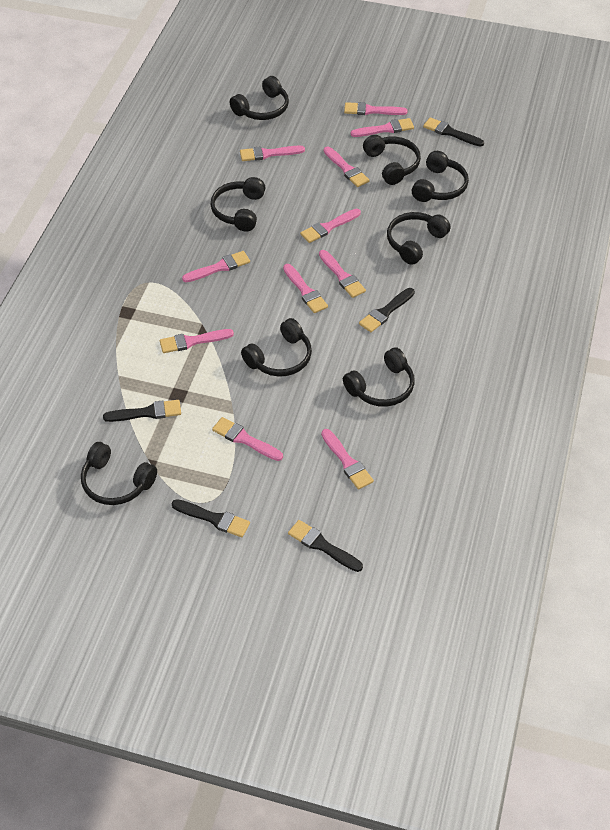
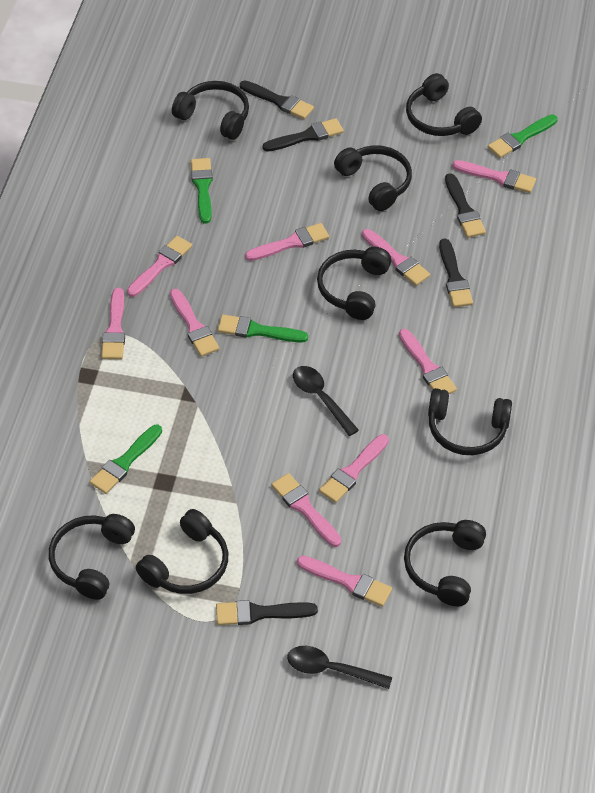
black spoon: 0 -> 2
green brush: 0 -> 4
pink brush: 11 -> 10

